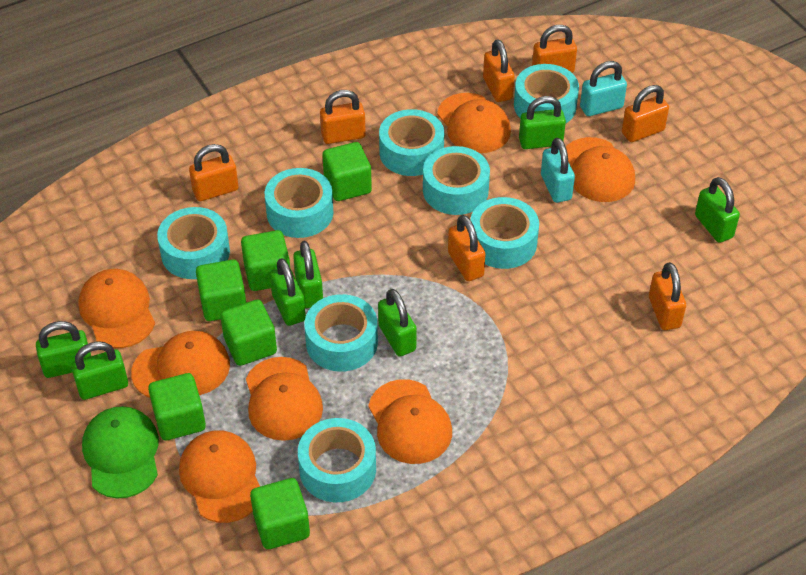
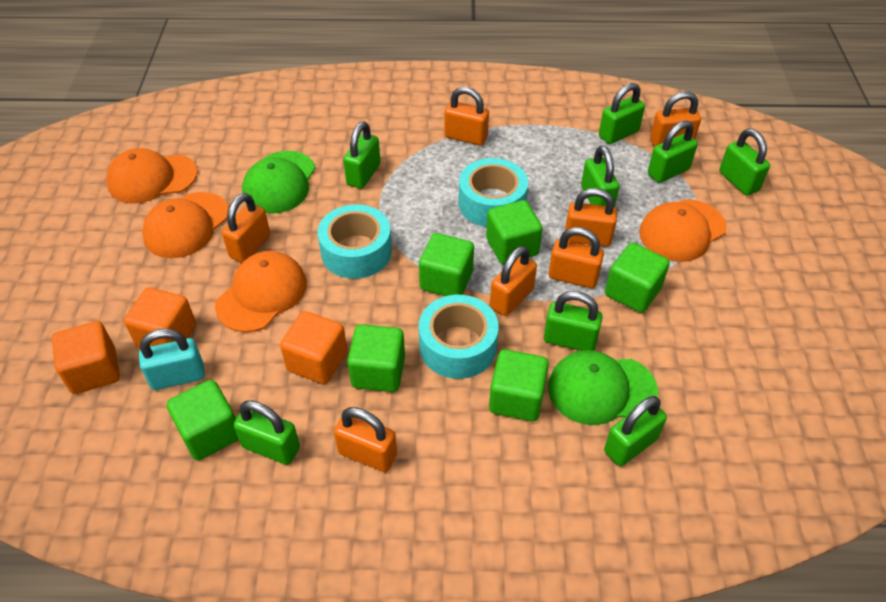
green cap: 1 -> 2
green padlock: 7 -> 8
orange cap: 7 -> 4
orange cube: 0 -> 3
turquoise padlock: 2 -> 1
turquoise tape: 8 -> 3

